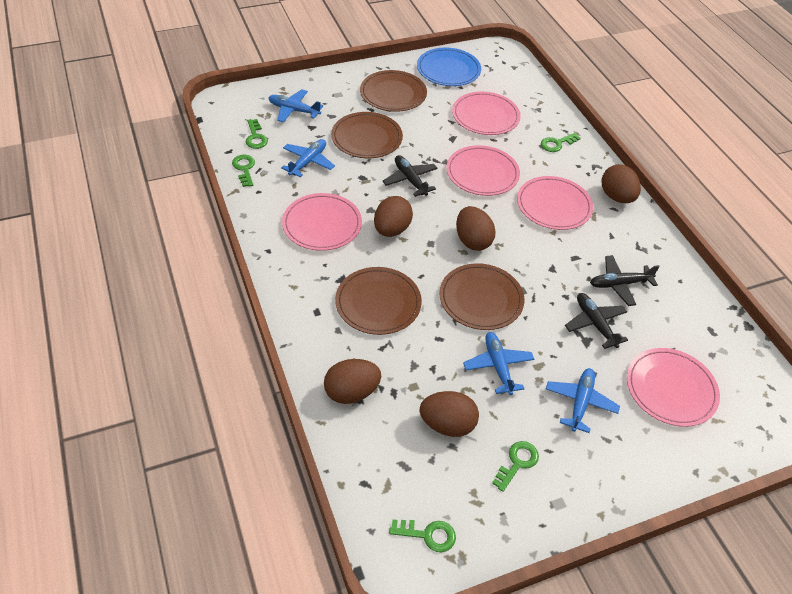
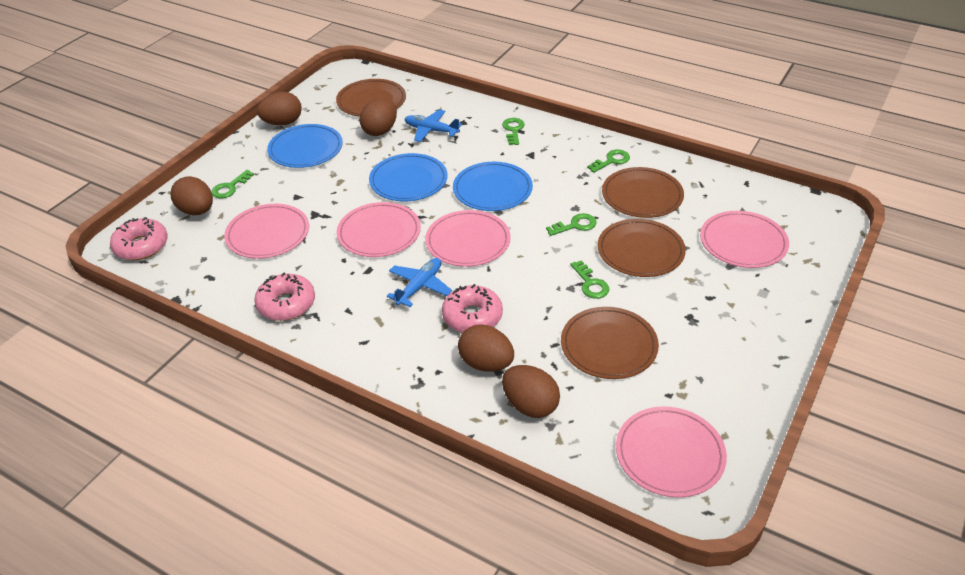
black plane: 3 -> 0
blue plane: 4 -> 2
blue plate: 1 -> 3
pink donut: 0 -> 3

